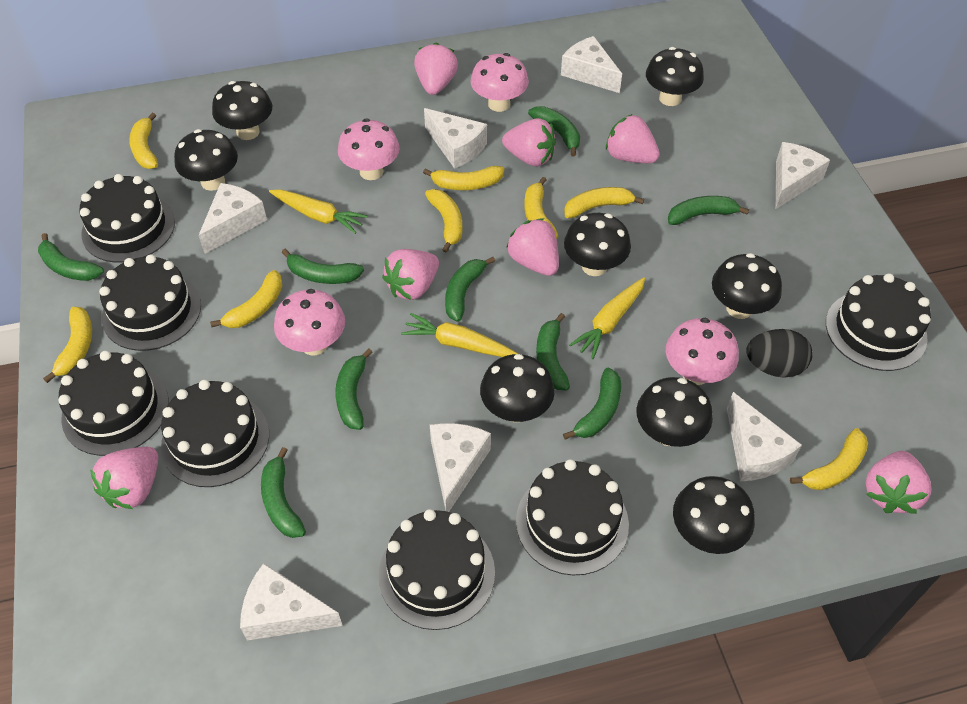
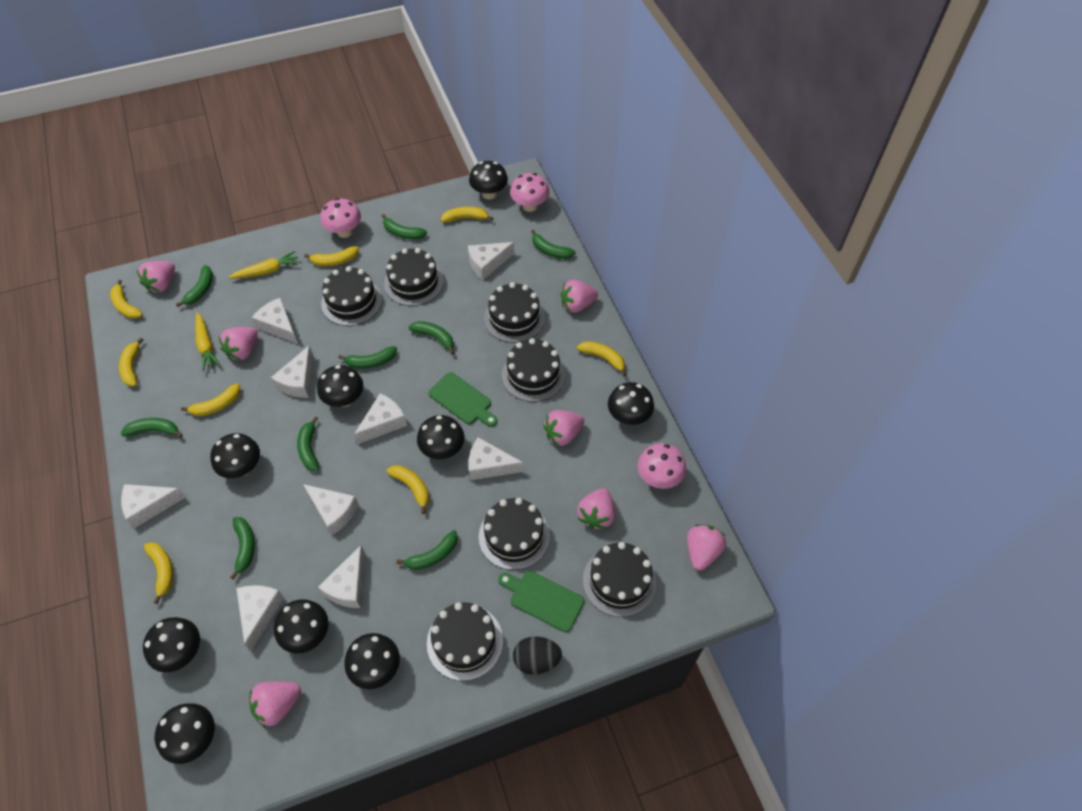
black mushroom: 8 -> 9
green cutting board: 0 -> 2
pink mushroom: 4 -> 3
white cheese: 7 -> 9
yellow carrot: 3 -> 2

